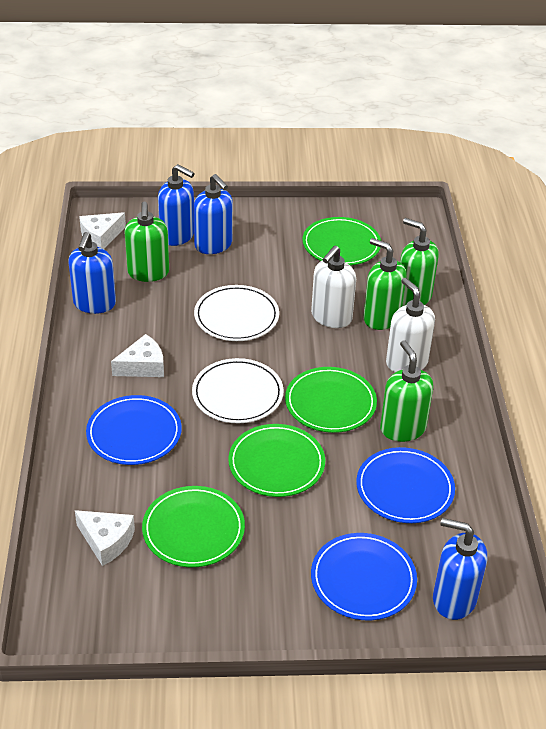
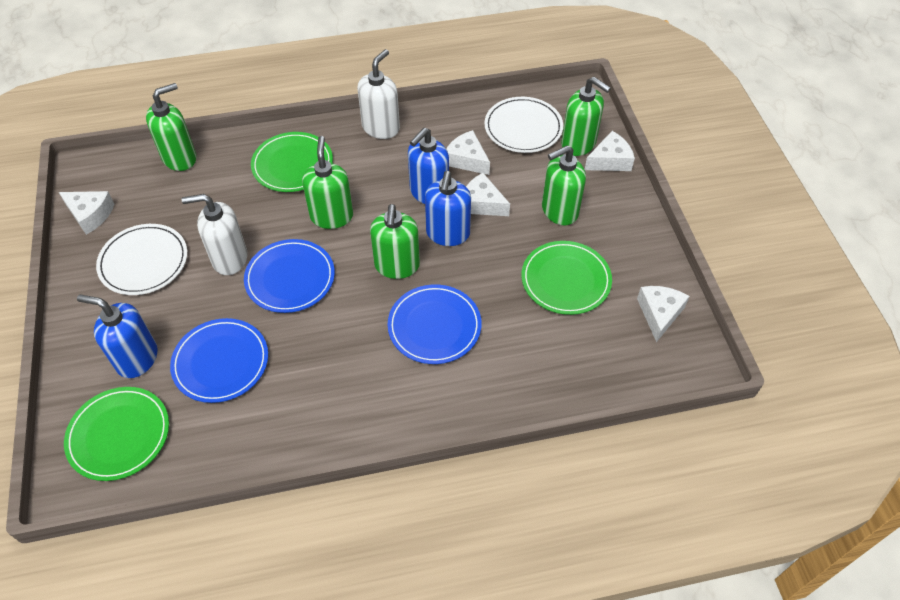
blue soap dispenser: 4 -> 3
green plate: 4 -> 3
green soap dispenser: 4 -> 5
white cheese: 3 -> 5

